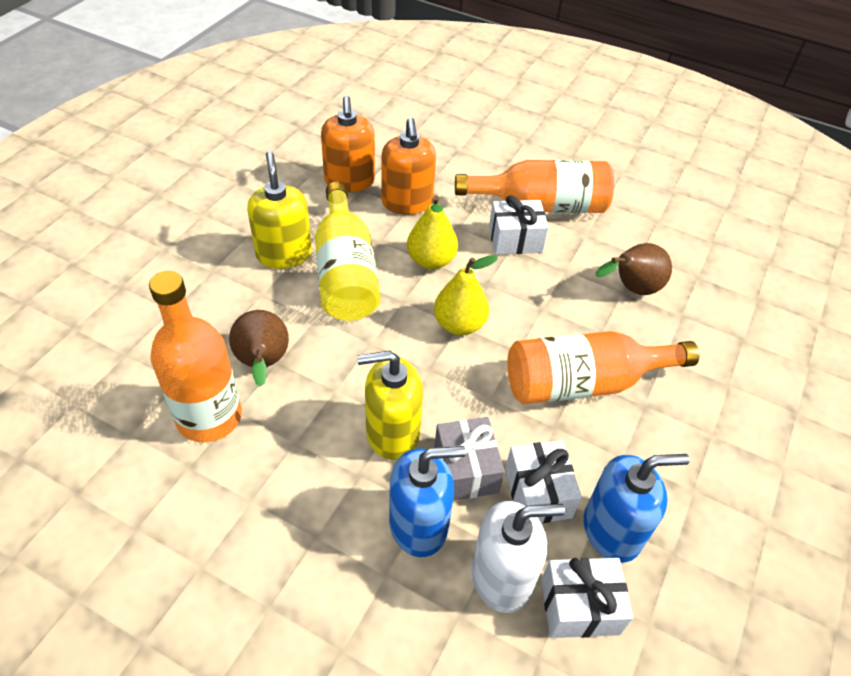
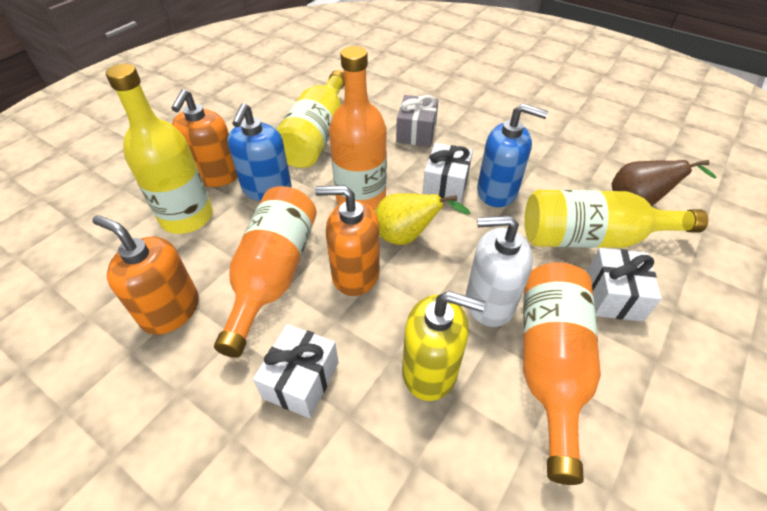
brown pear: 2 -> 1
orange soap dispenser: 2 -> 3
yellow bottle: 1 -> 3
yellow pear: 2 -> 1
yellow soap dispenser: 2 -> 1

